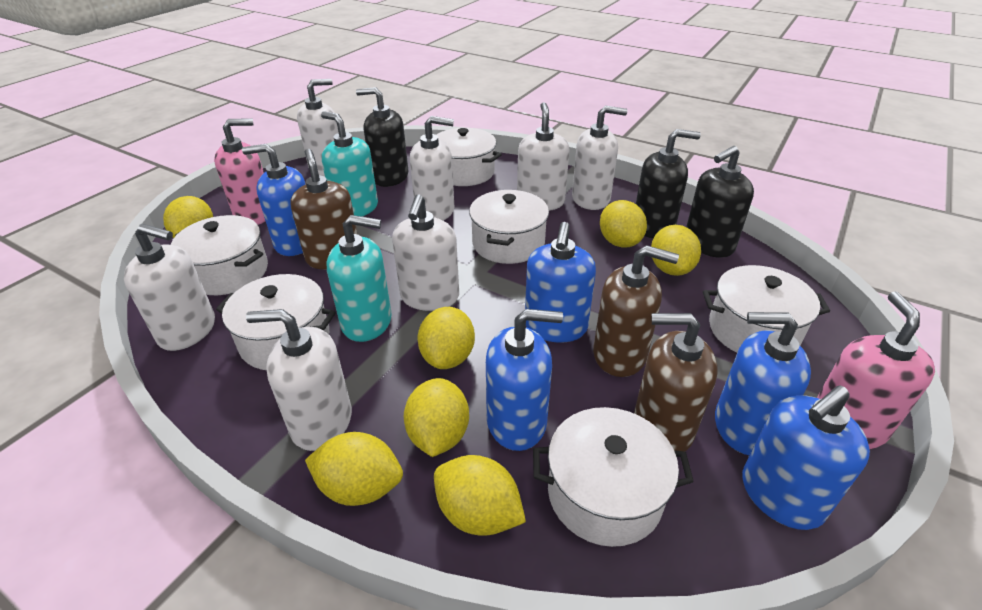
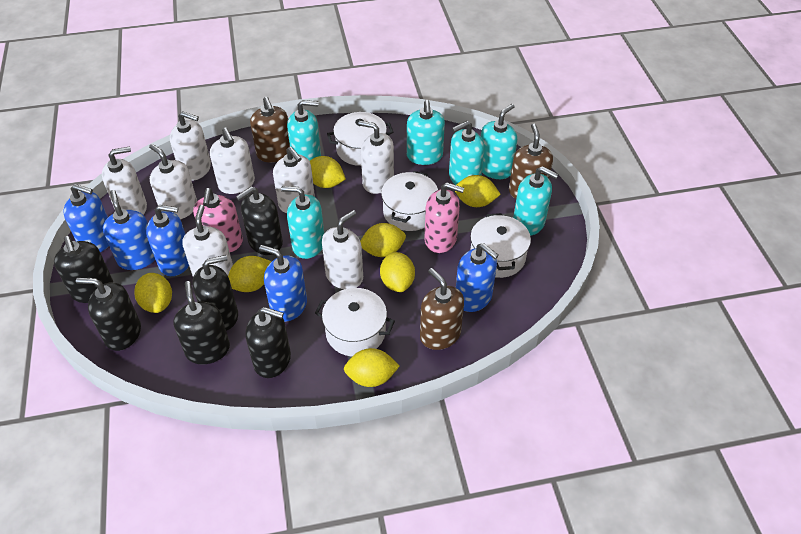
black soap dispenser: 3 -> 6
turquoise soap dispenser: 2 -> 6
white pot: 6 -> 4
white soap dispenser: 7 -> 8

